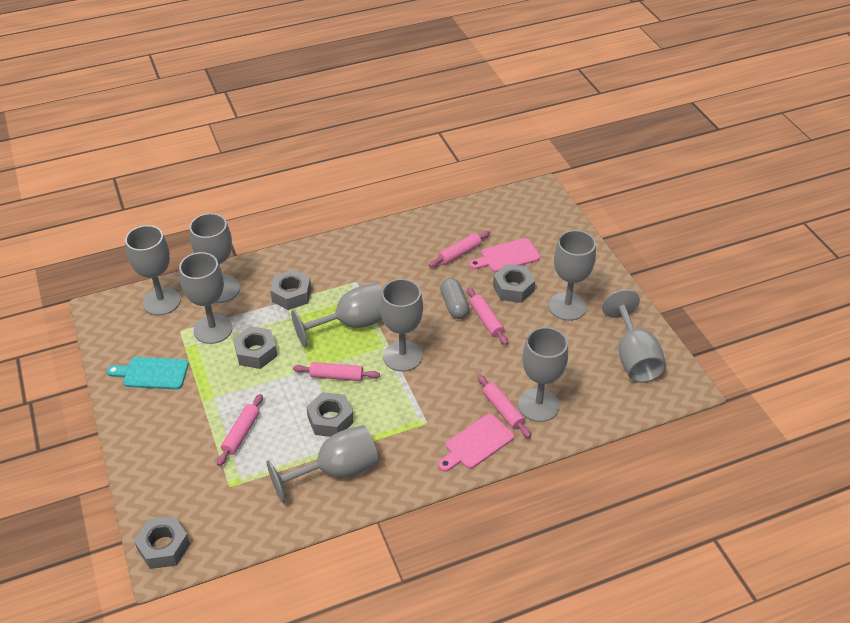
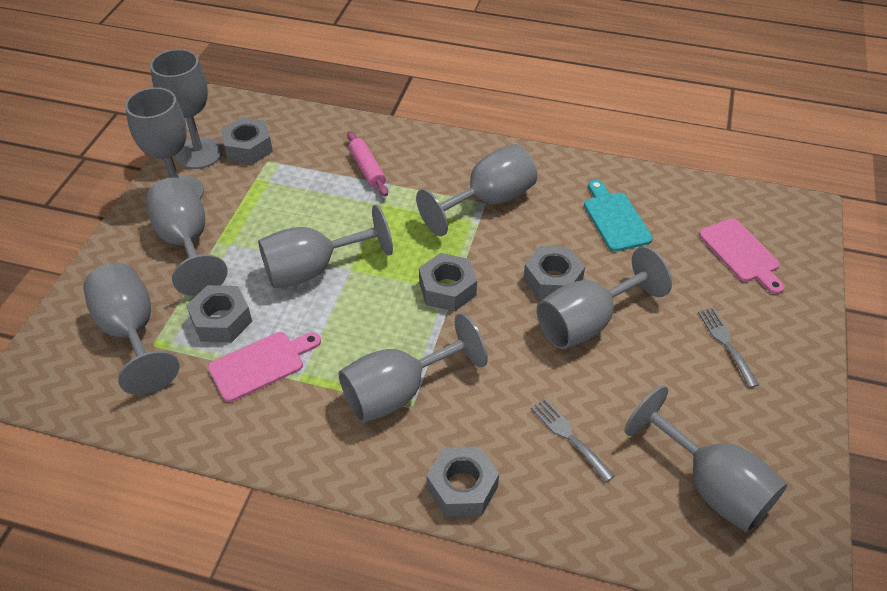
grey capsule: 1 -> 0
grey fork: 0 -> 2
pink rolling pin: 5 -> 1

